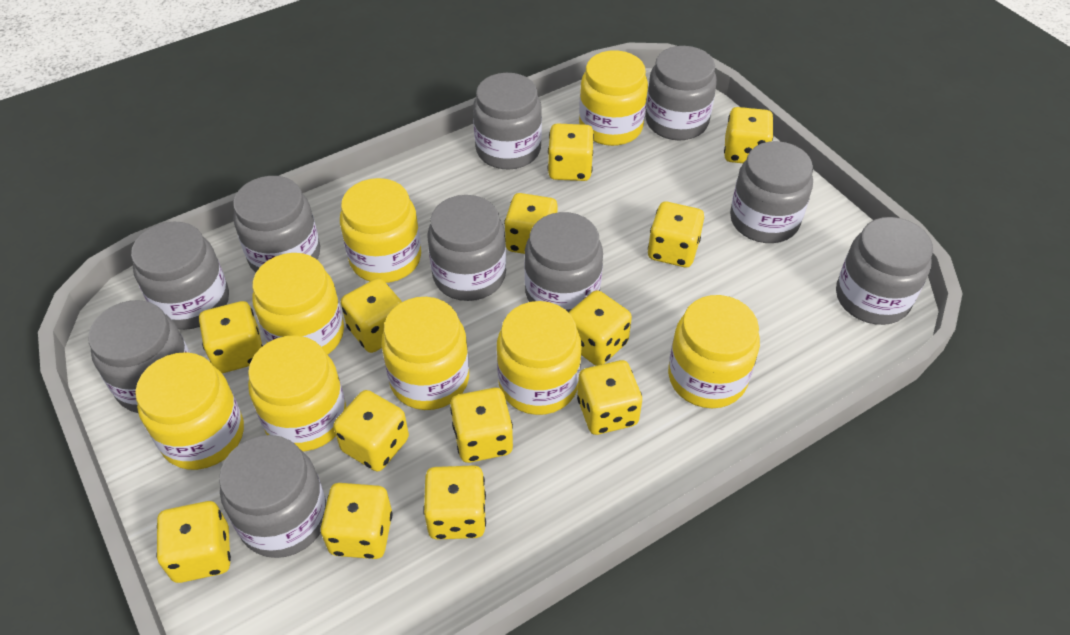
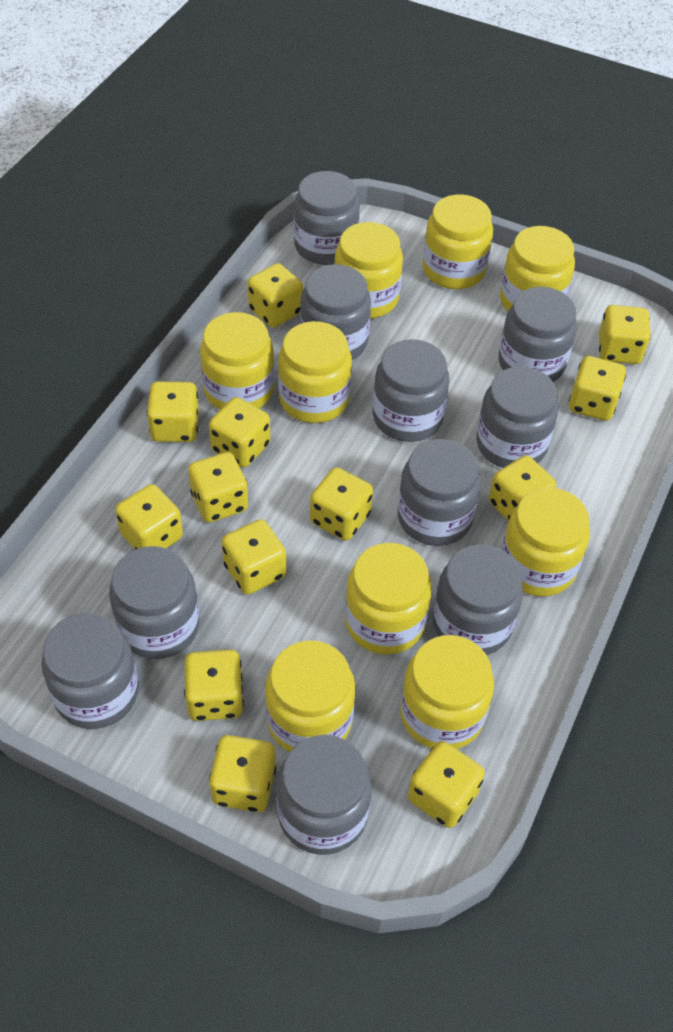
yellow jar: 8 -> 9

